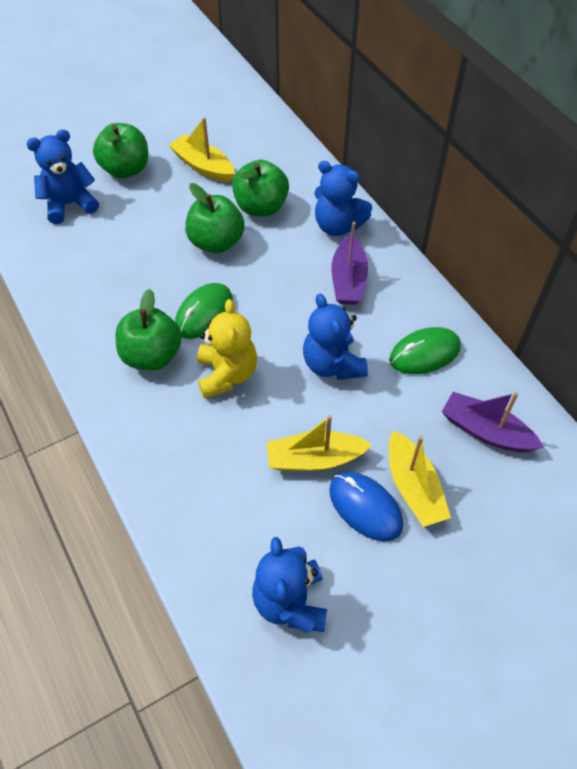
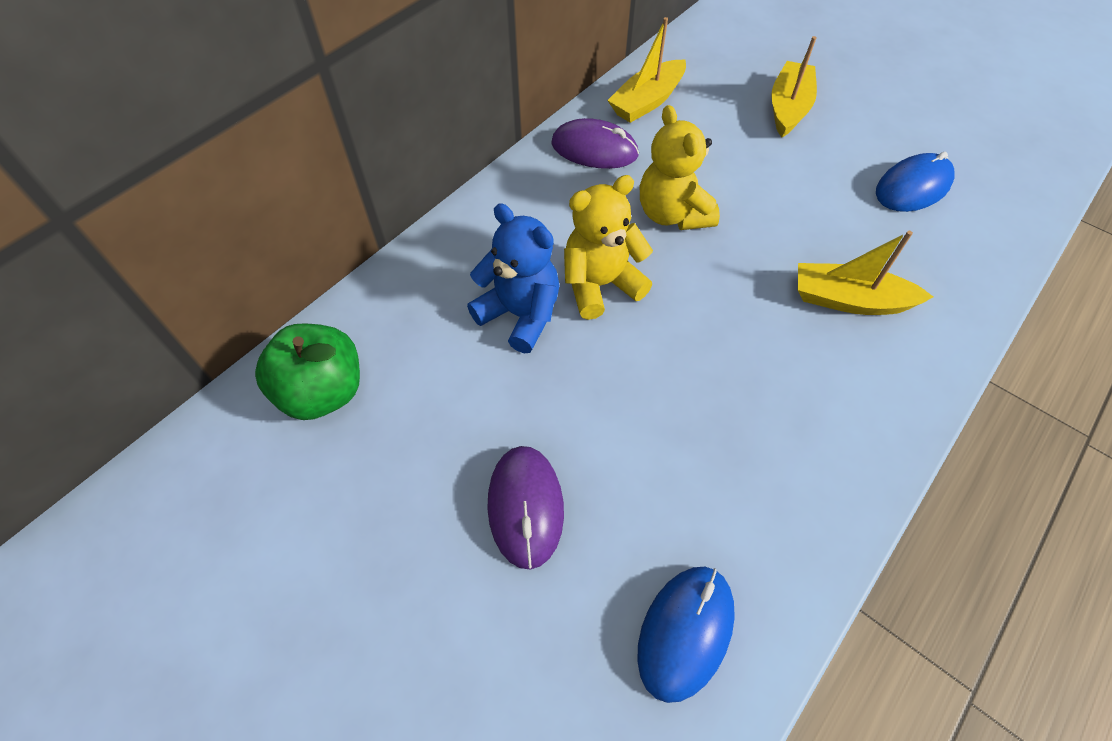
blue mouse: 1 -> 2
blue teddy bear: 4 -> 1
green apple: 4 -> 1
green mouse: 2 -> 0
purple boat: 2 -> 0
purple mouse: 0 -> 2
yellow teddy bear: 1 -> 2

